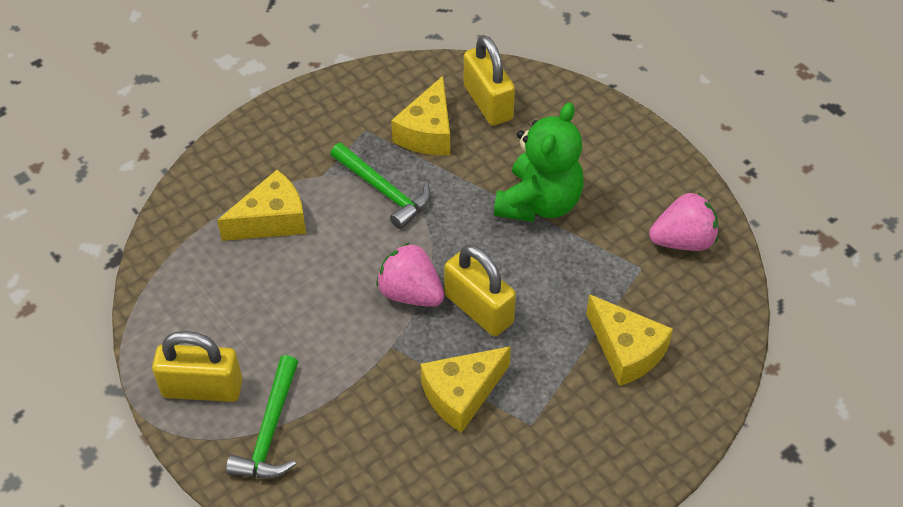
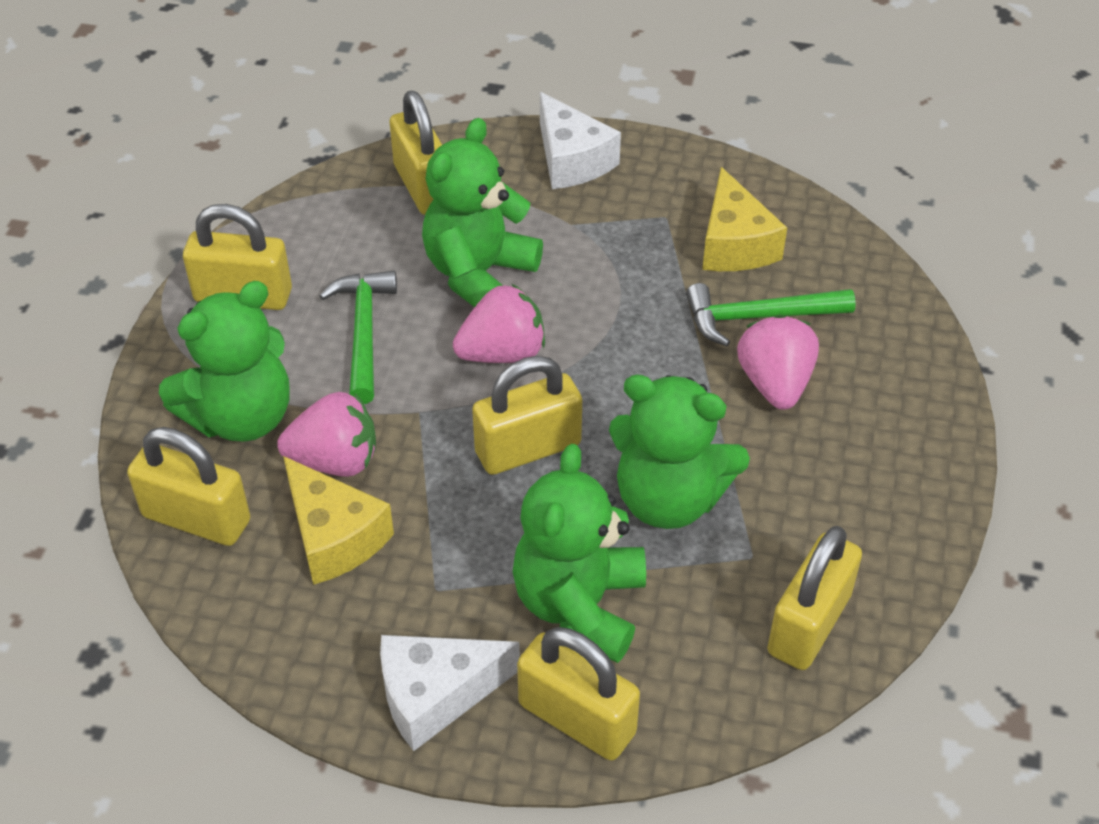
green teddy bear: 1 -> 4
pink strawberry: 2 -> 3
white cheese: 0 -> 2
yellow cheese: 4 -> 2
yellow padlock: 3 -> 6

